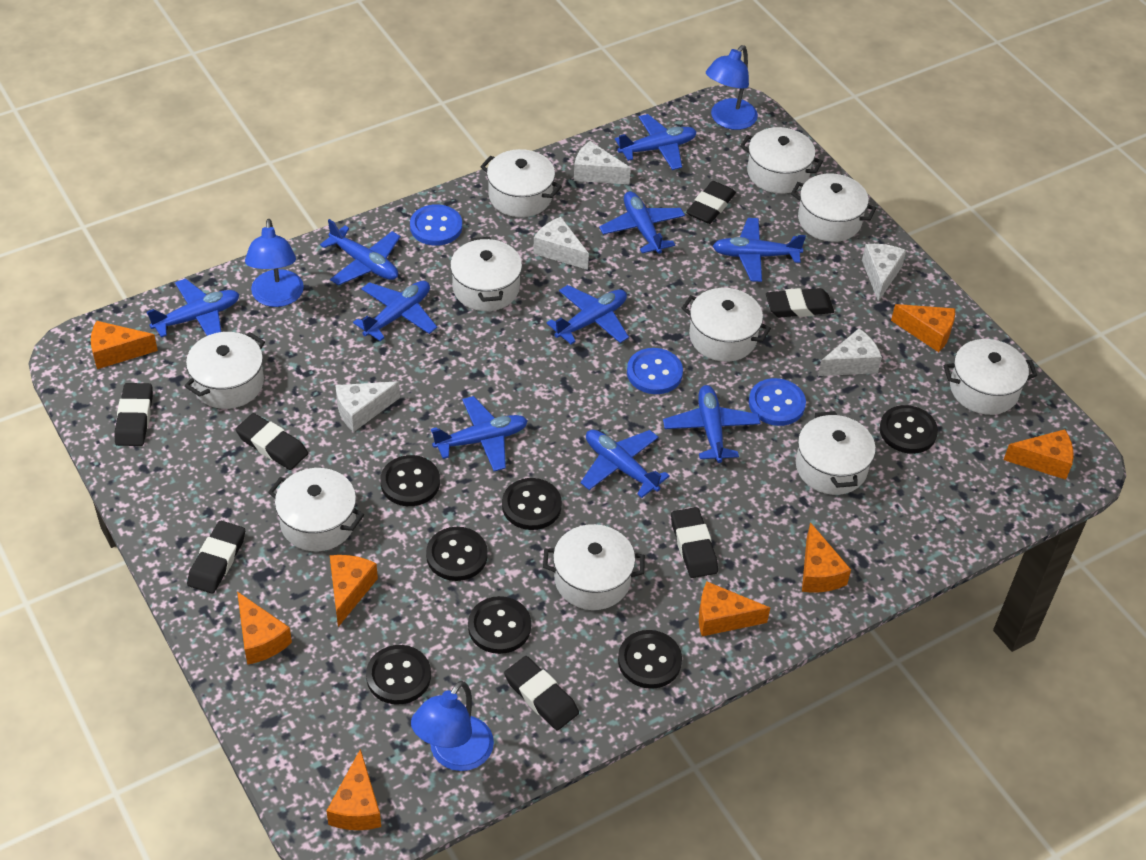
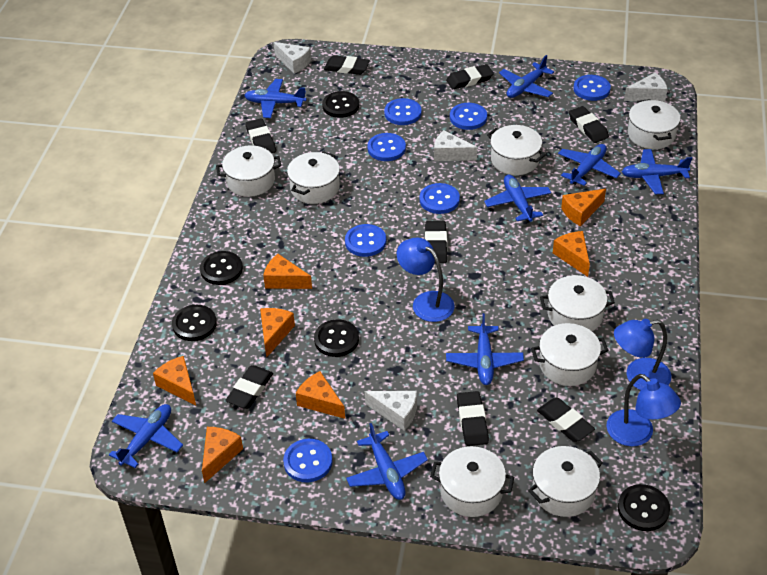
black button: 7 -> 5
black eraser: 7 -> 8
blue button: 3 -> 7
blue plane: 10 -> 8
orange cheese: 8 -> 7
white cheese: 5 -> 4
white pot: 10 -> 8

